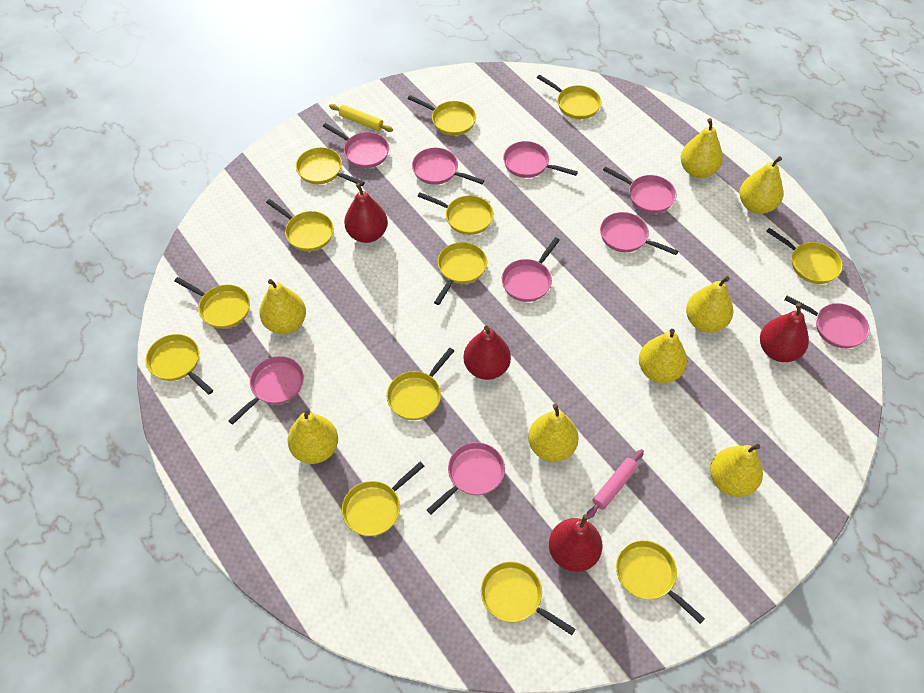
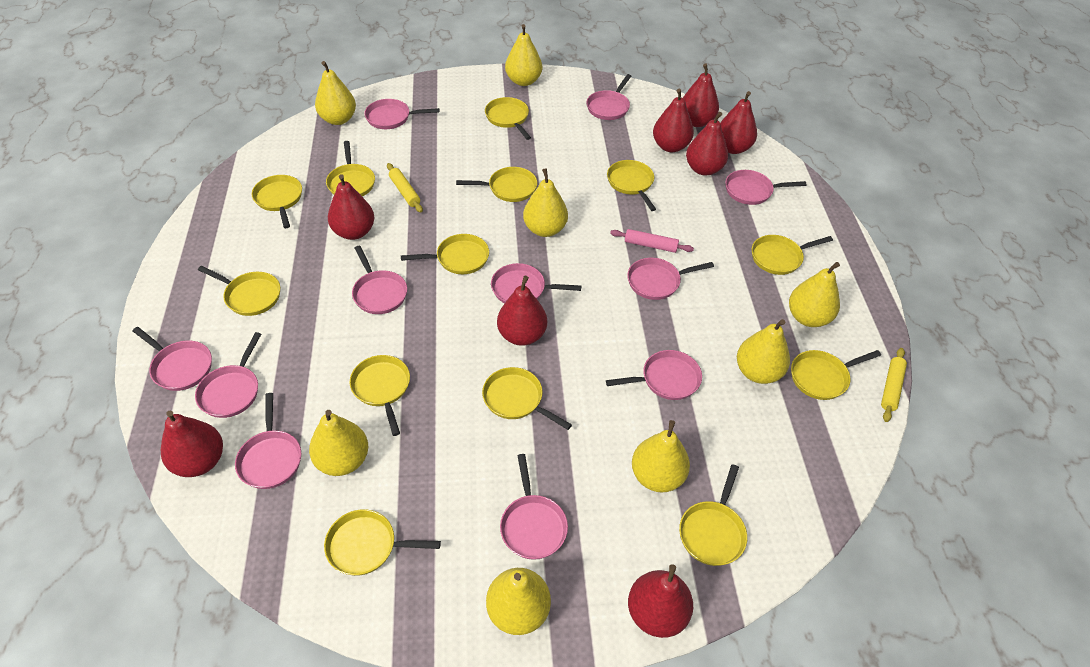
pink pan: 9 -> 11
red pear: 4 -> 8
yellow rolling pin: 1 -> 2

